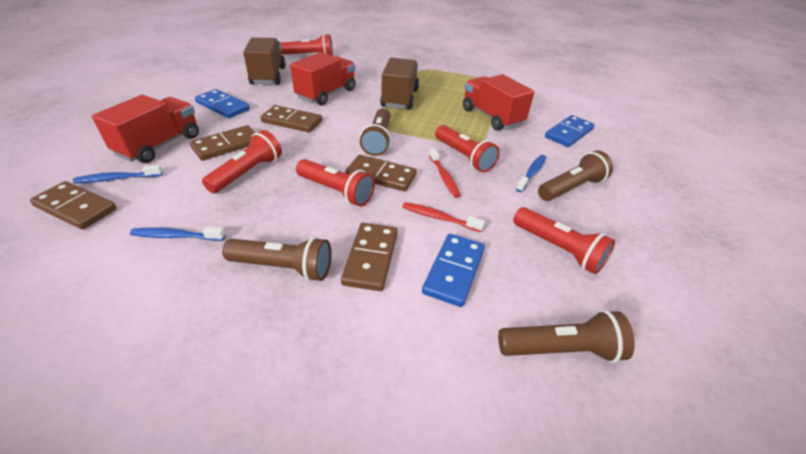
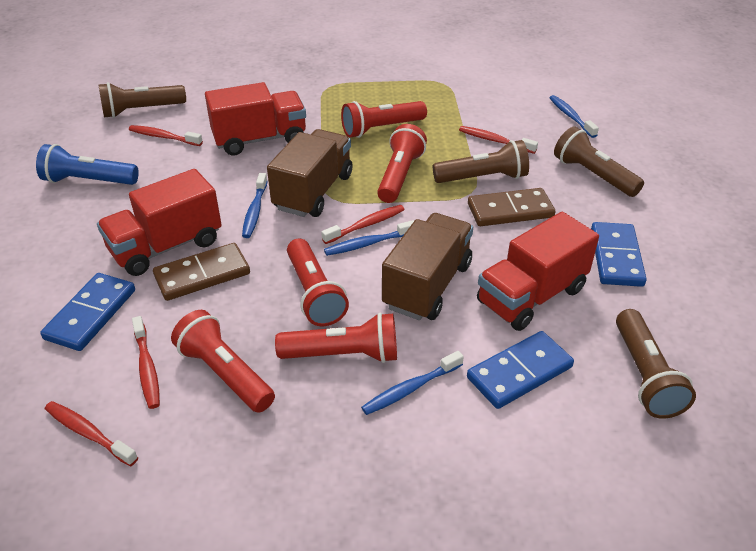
blue flashlight: 0 -> 1
blue toothbrush: 3 -> 4
brown domino: 5 -> 2
red toothbrush: 2 -> 5

